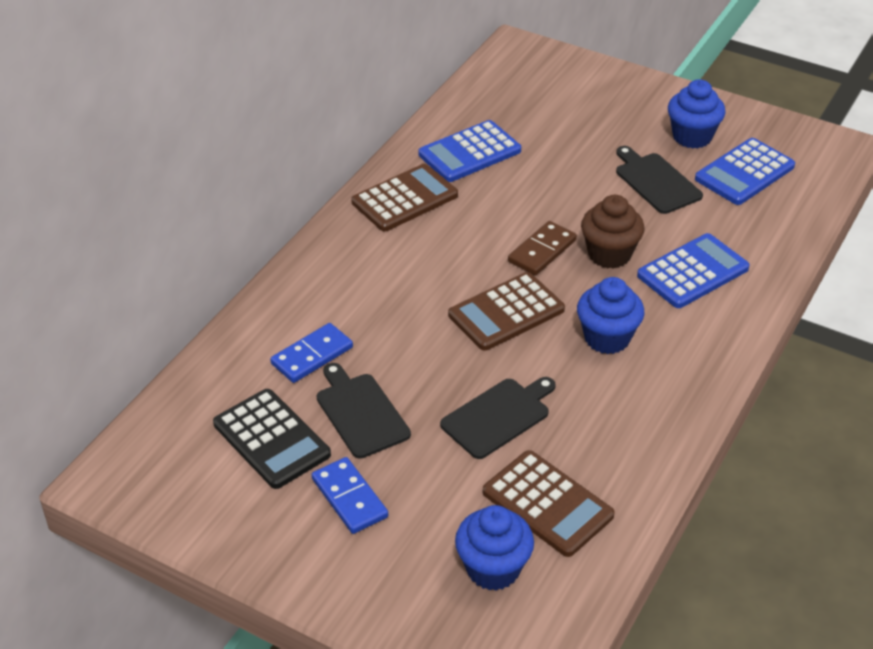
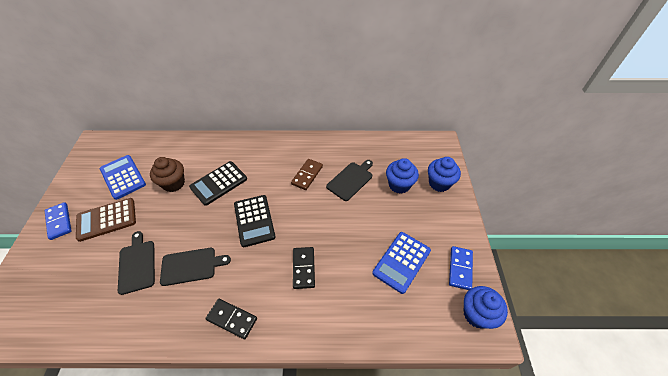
black calculator: 1 -> 2
black domino: 0 -> 2
blue calculator: 3 -> 2
brown calculator: 3 -> 1

